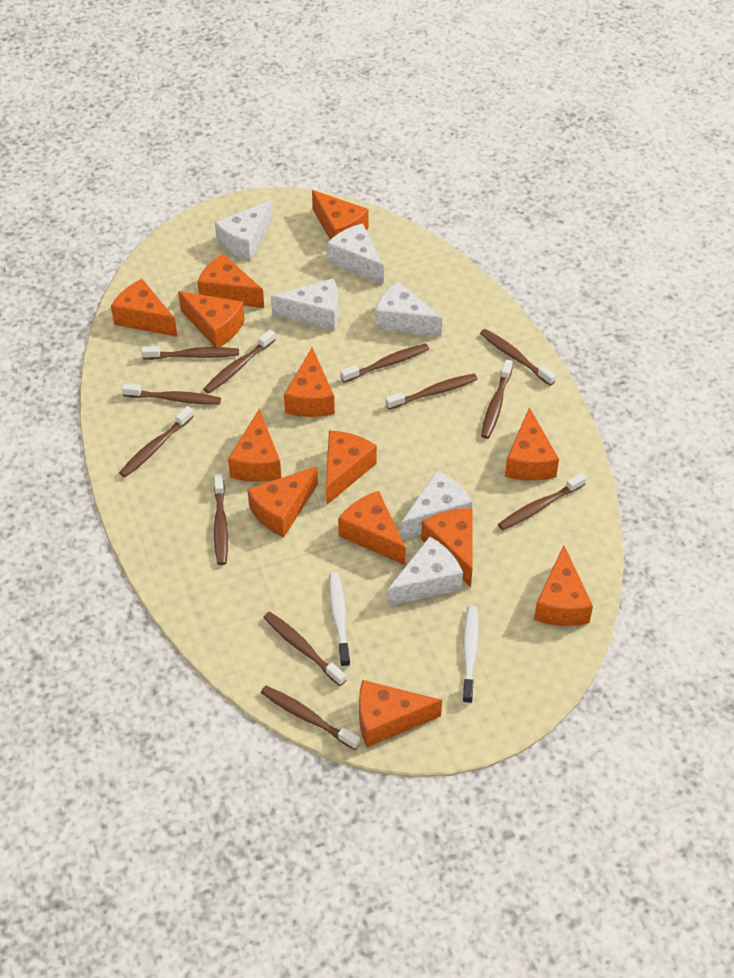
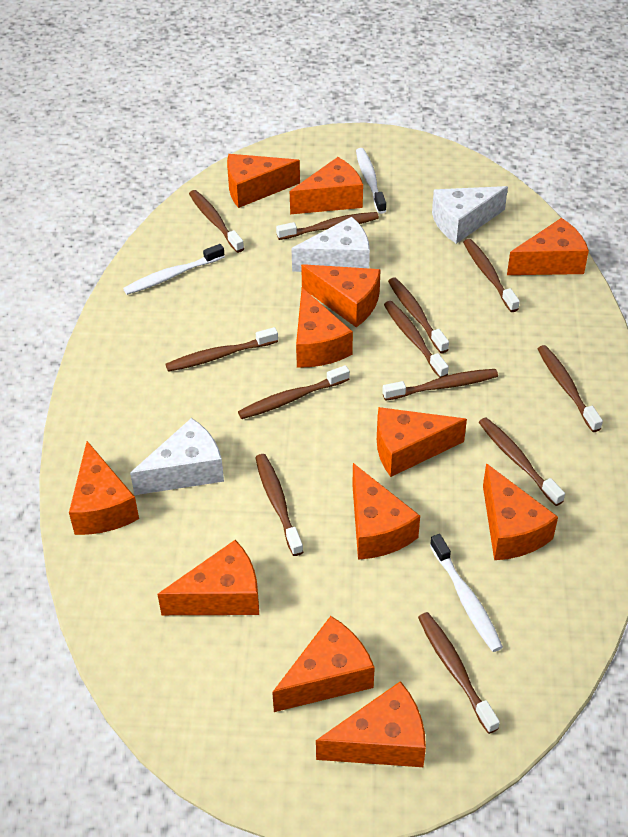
orange cheese: 13 -> 12
white cheese: 6 -> 3
white toothbrush: 2 -> 3

